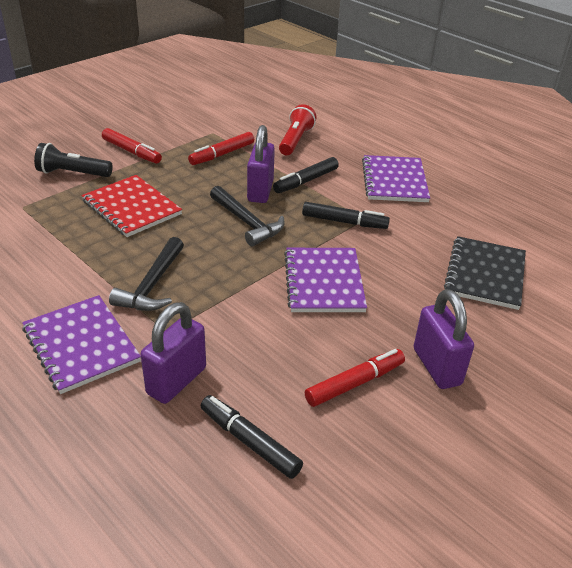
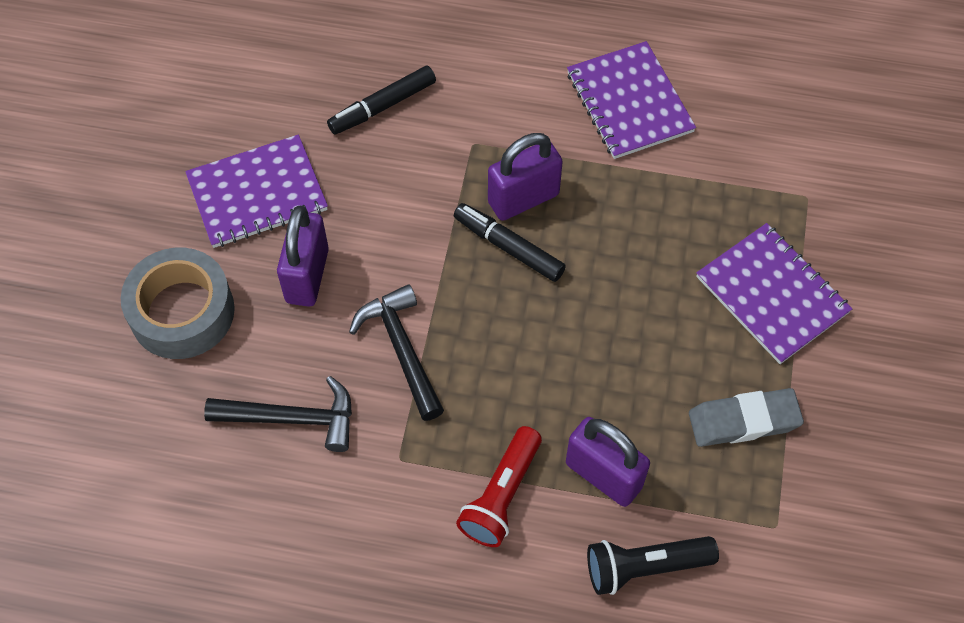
black marker: 3 -> 2
black notebook: 1 -> 0
grey eraser: 0 -> 1
grey tape: 0 -> 1
red marker: 3 -> 0
red notebook: 1 -> 0

